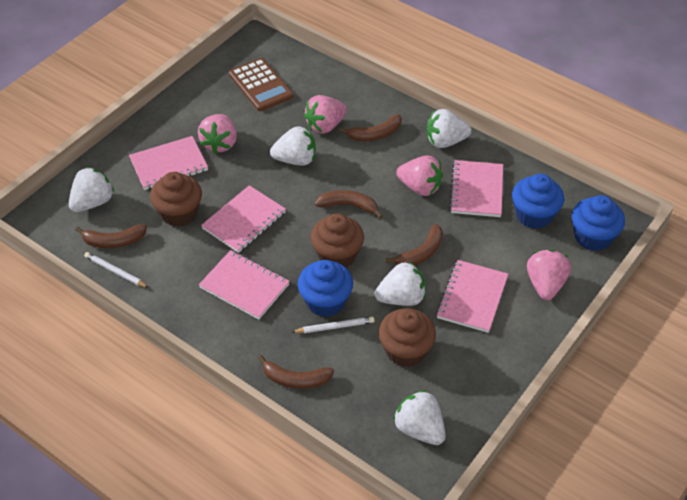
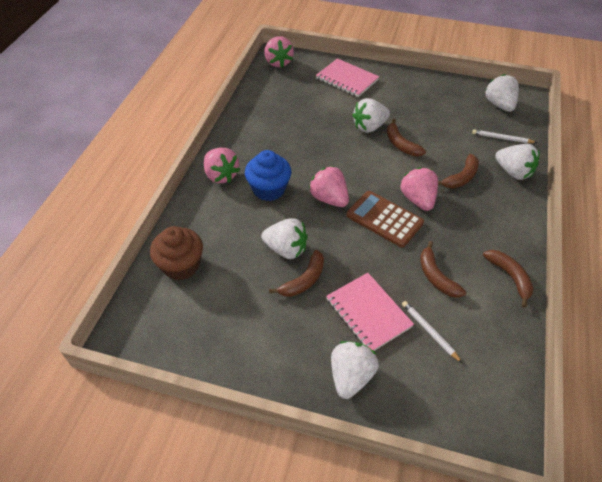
blue cupcake: 3 -> 1
brown cupcake: 3 -> 1
pink notebook: 5 -> 2

